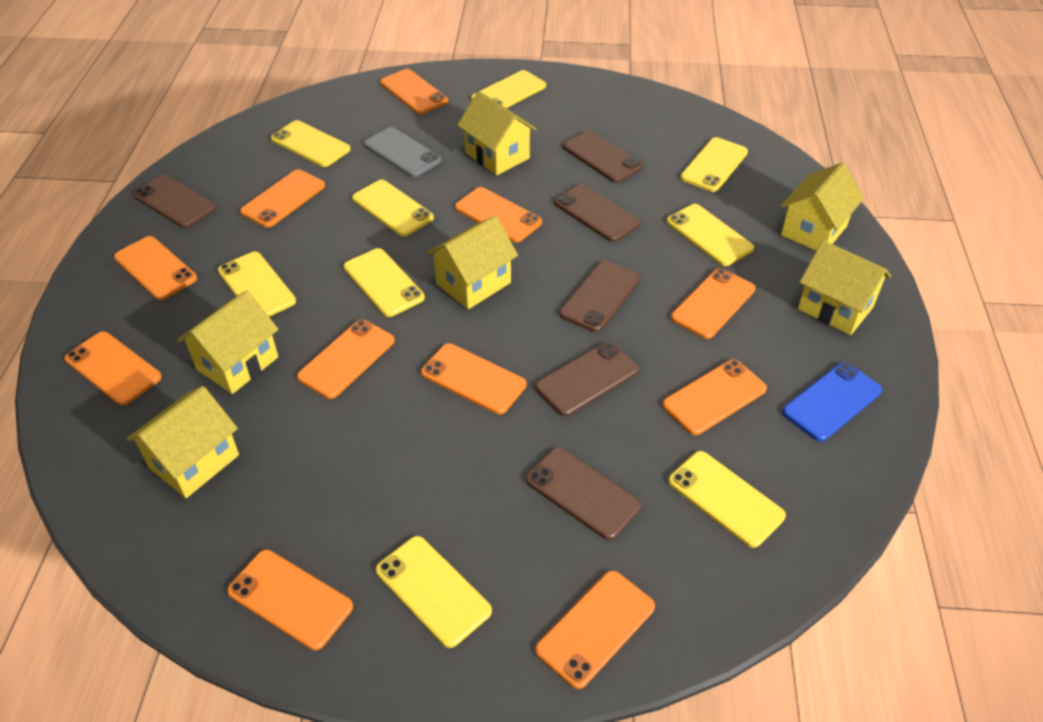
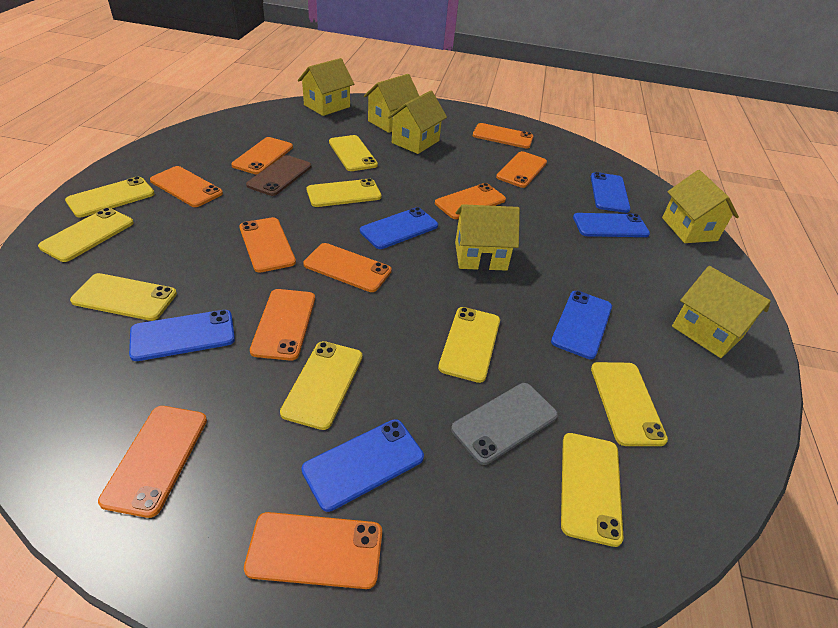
blue phone: 1 -> 6
brown phone: 6 -> 1
orange phone: 11 -> 10

